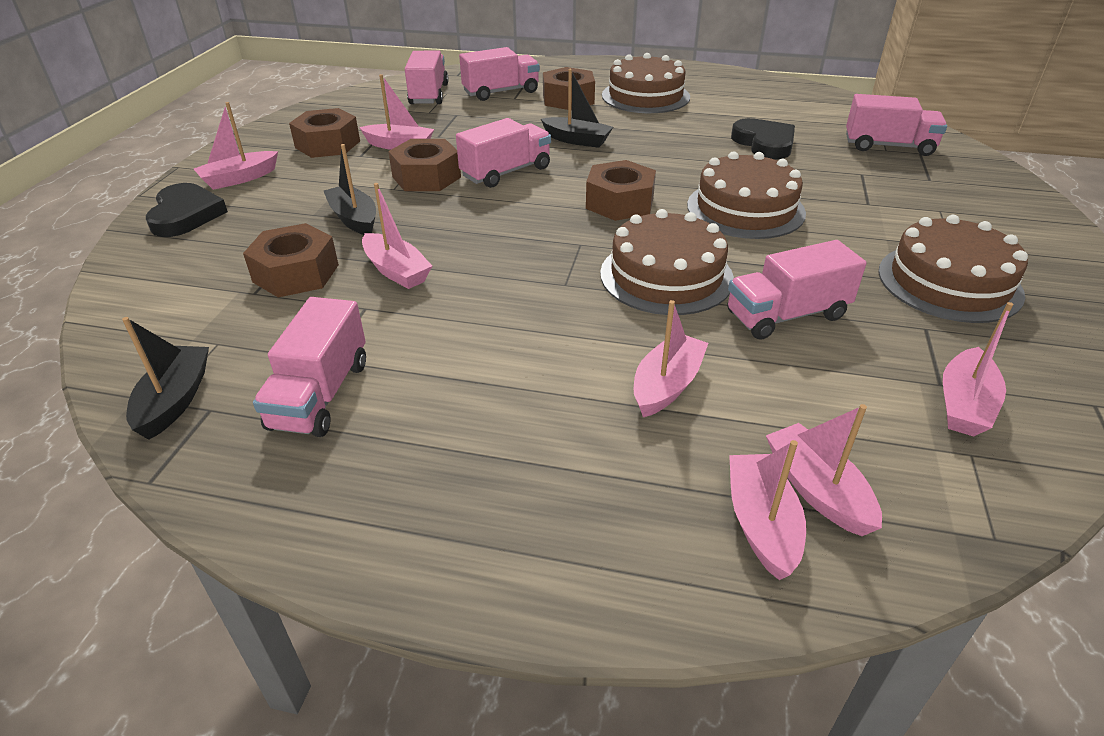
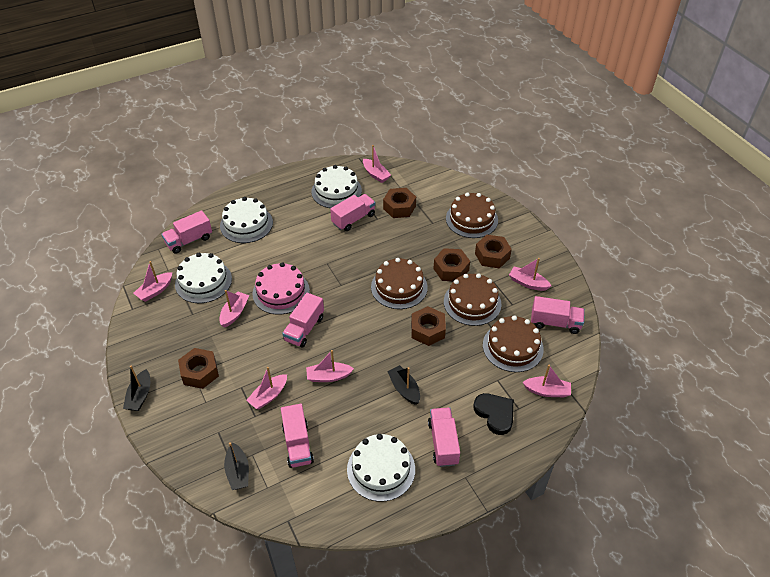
black heart: 2 -> 1
pink cake: 0 -> 1
white cake: 0 -> 4

